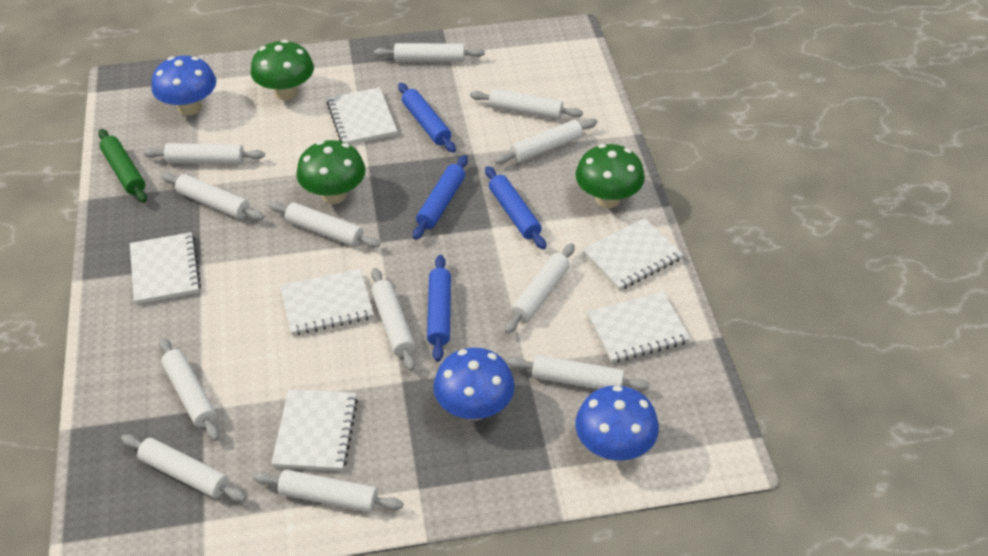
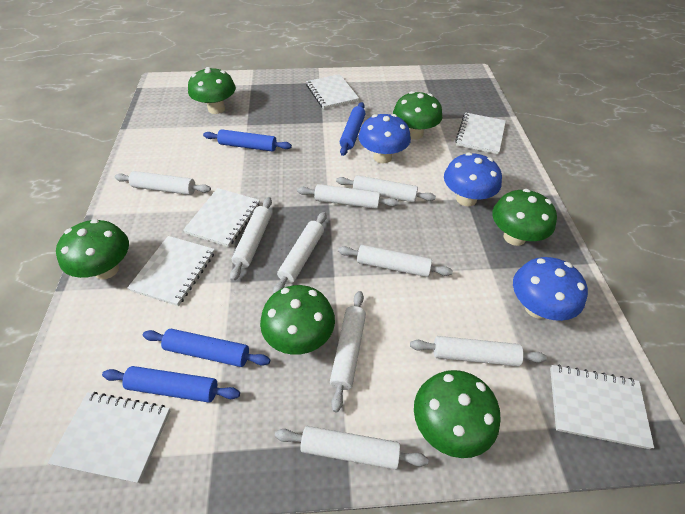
green mushroom: 3 -> 6
green rolling pin: 1 -> 0
white rolling pin: 12 -> 9

